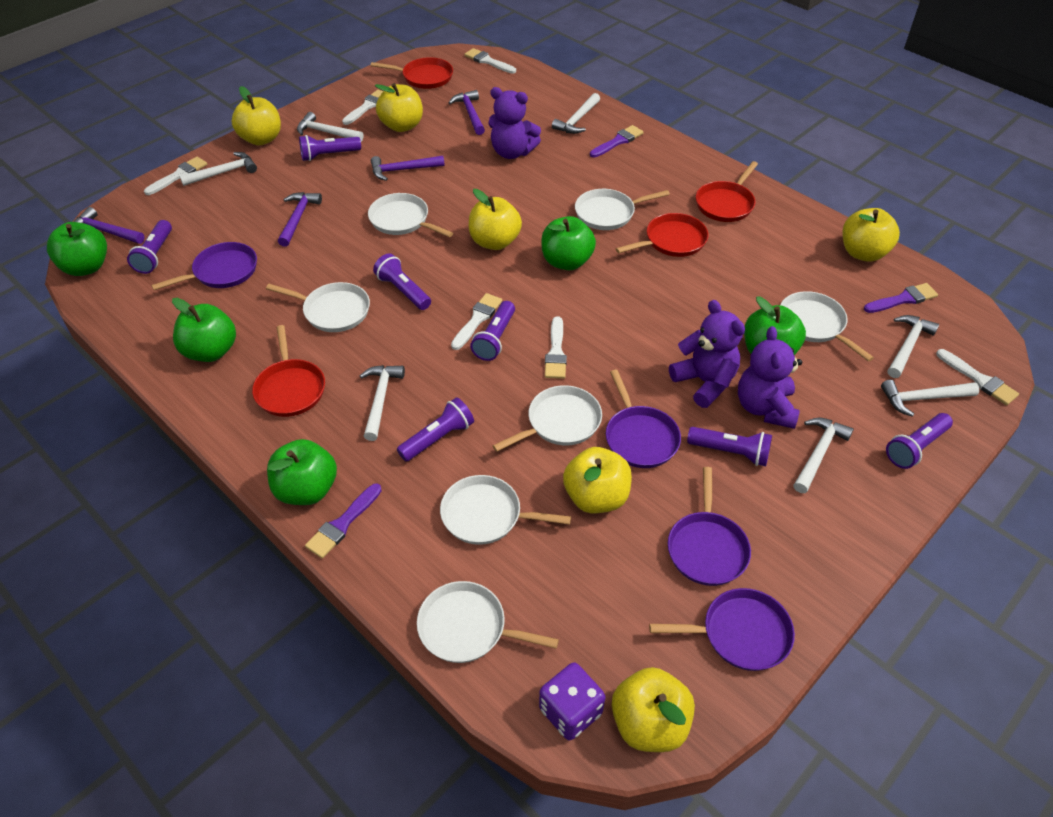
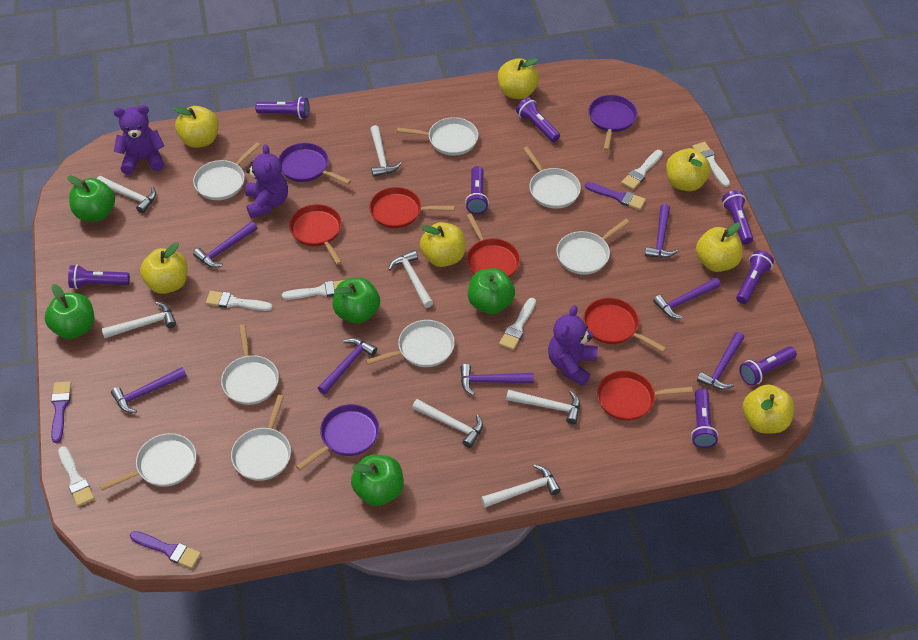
purple dice: 1 -> 0
purple flashlight: 7 -> 8
purple hammer: 4 -> 7
purple pan: 4 -> 3
red pan: 4 -> 5
white pan: 7 -> 8
yellow apple: 6 -> 7

